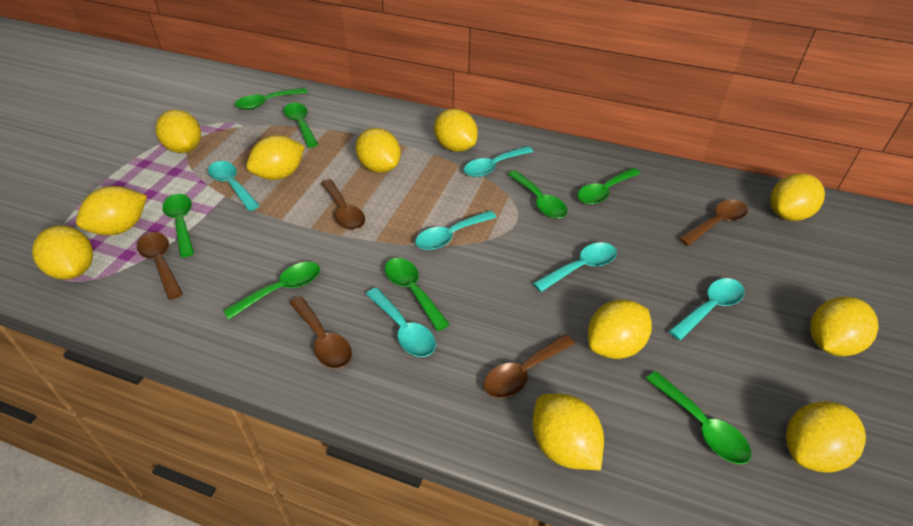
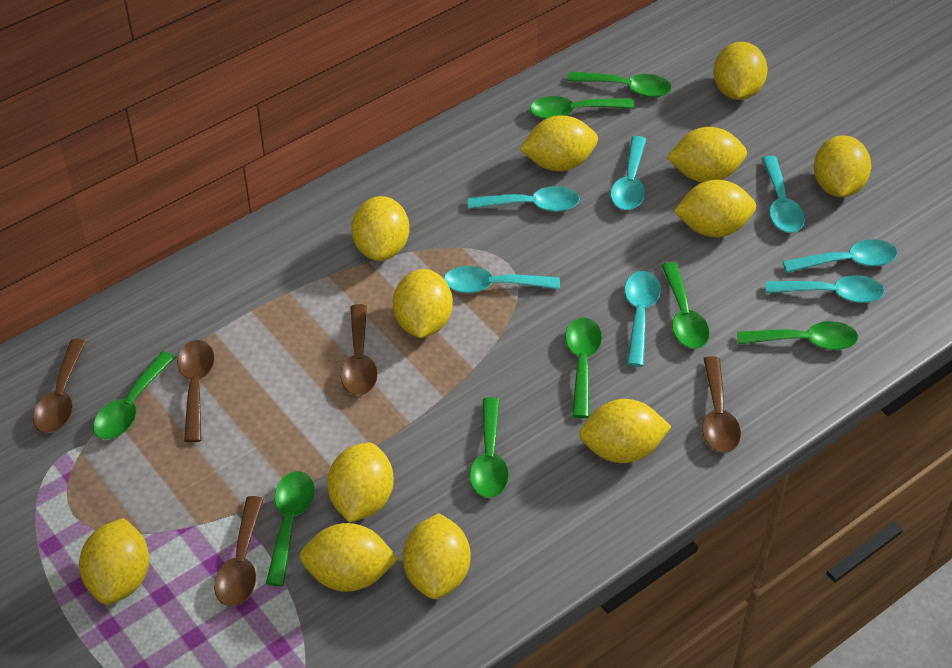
turquoise spoon: 6 -> 7
yellow lemon: 11 -> 12

